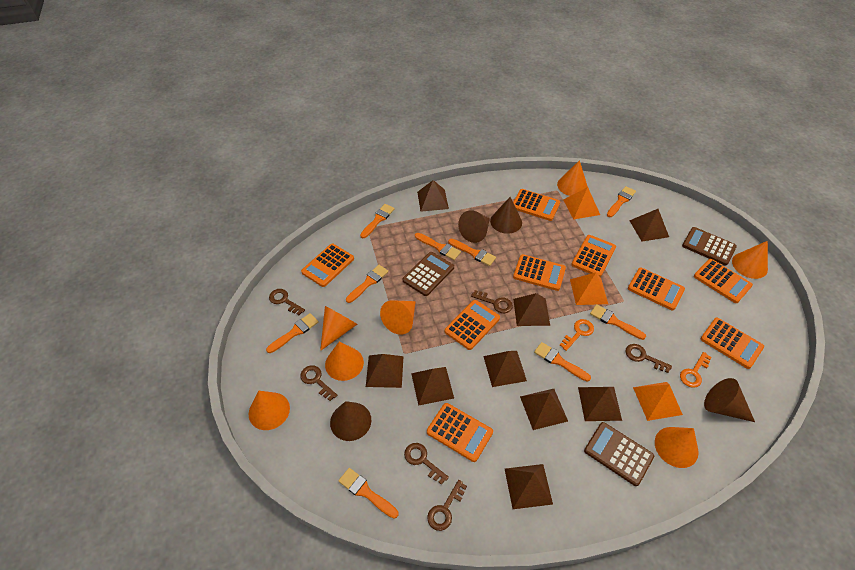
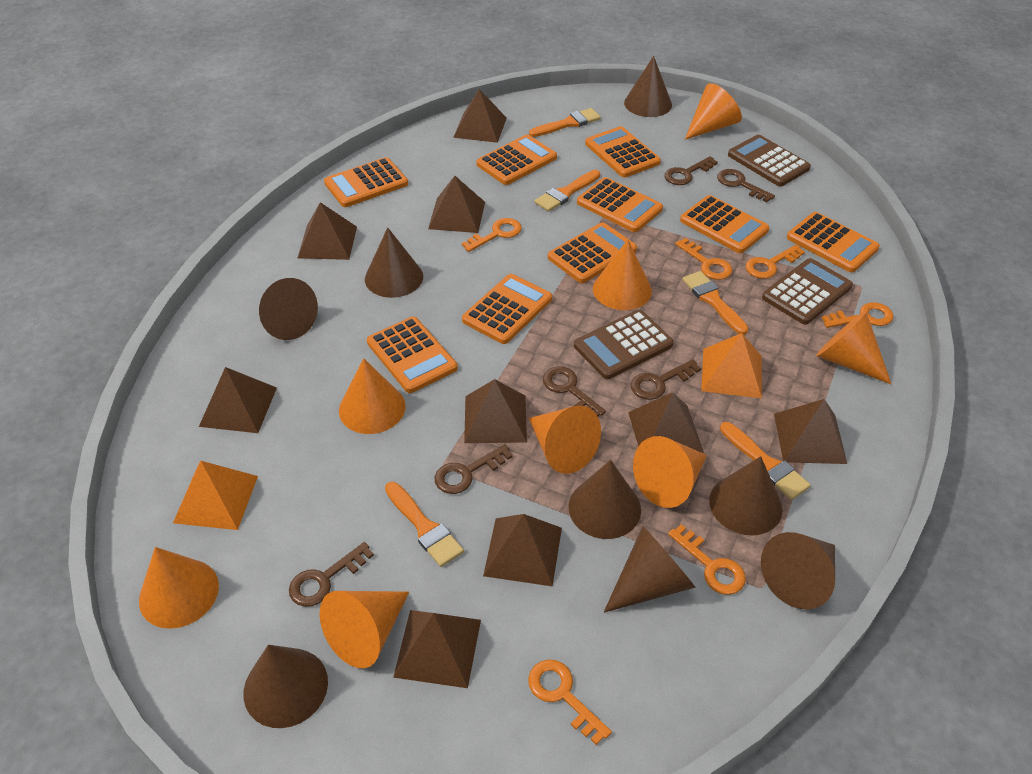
brown cone: 4 -> 8
orange brush: 9 -> 5
orange cone: 7 -> 8
orange key: 2 -> 6
orange pyramid: 3 -> 2

